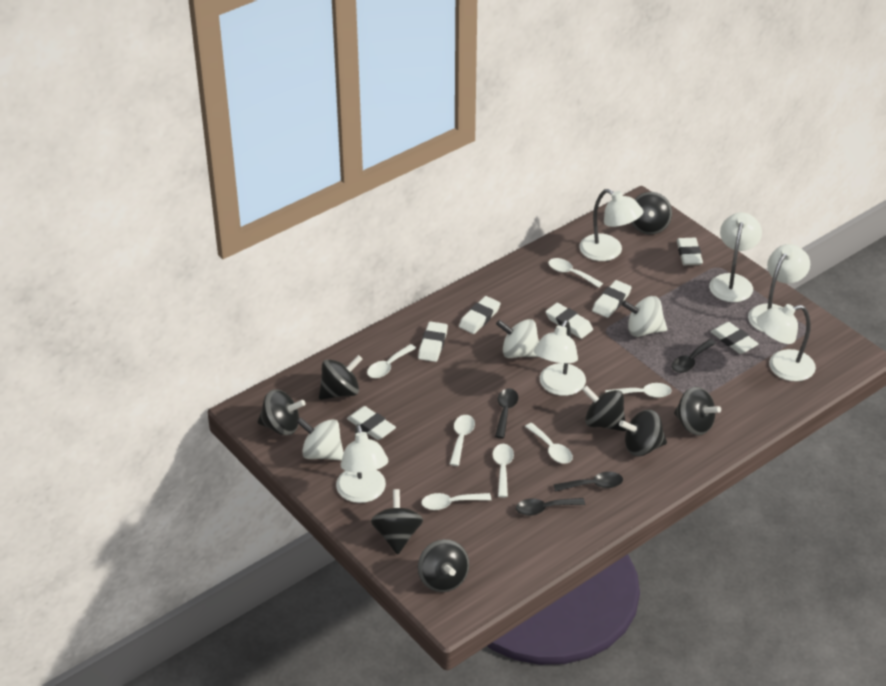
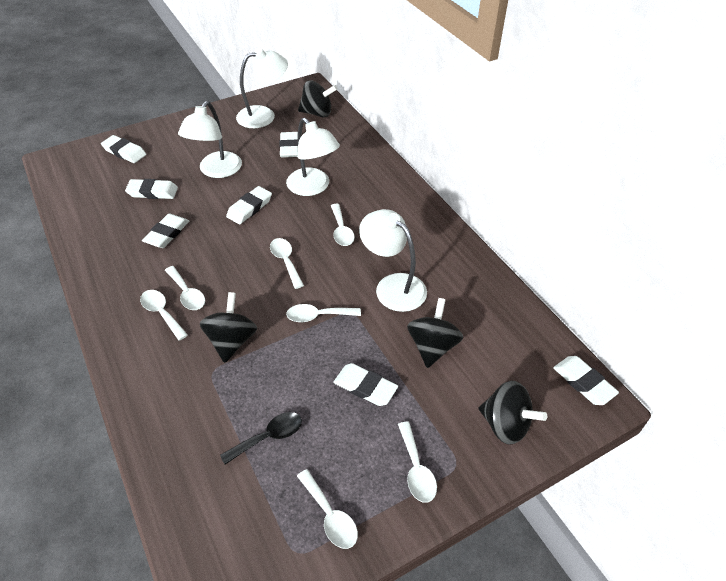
black spinning top: 8 -> 4
black spoon: 4 -> 1
white lamp: 6 -> 4
white spinning top: 3 -> 0

